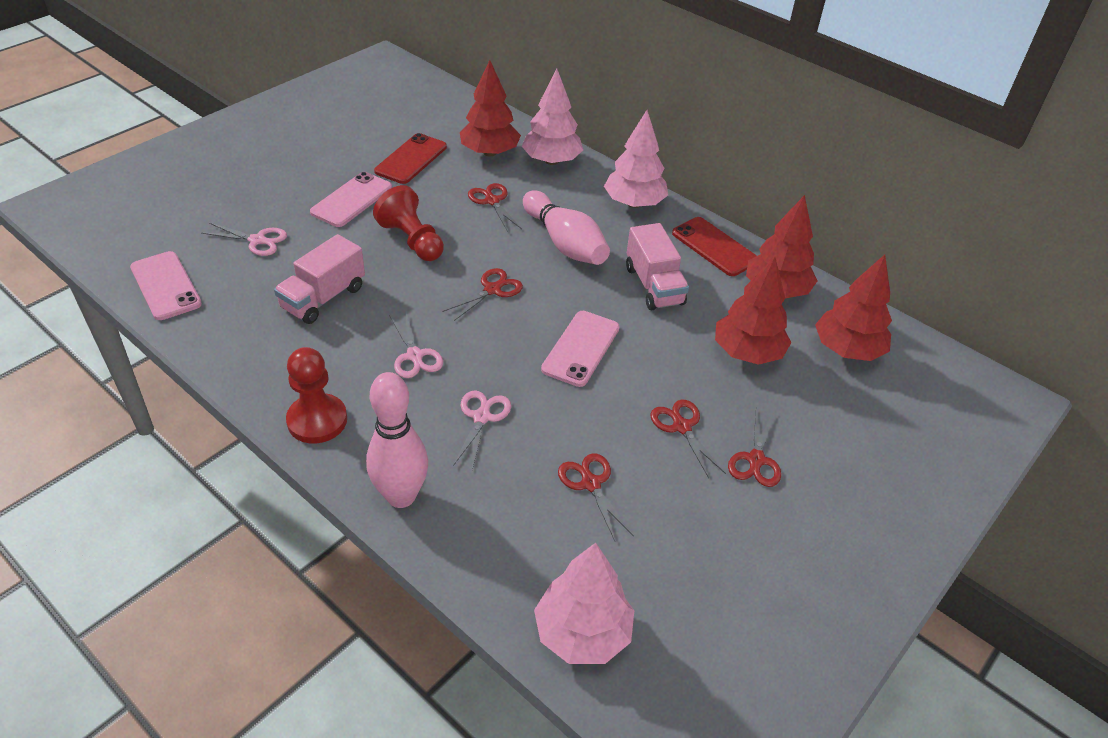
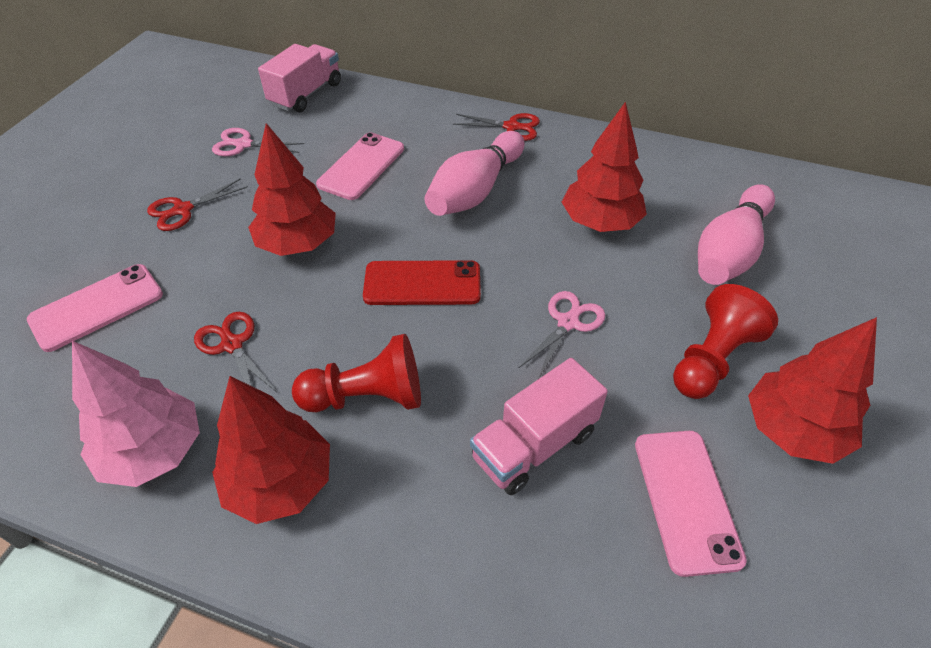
pink scissors: 3 -> 2
pink tree: 3 -> 1
red phone: 2 -> 1
red scissors: 5 -> 3

